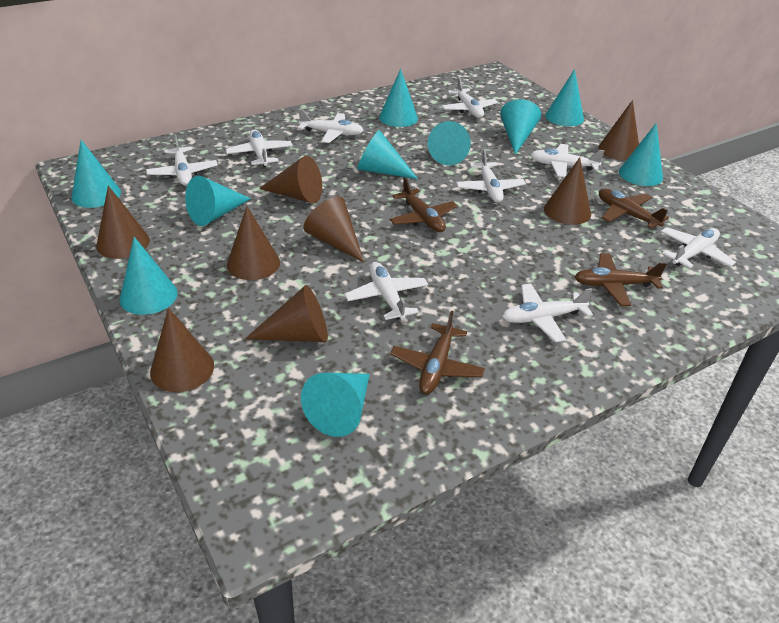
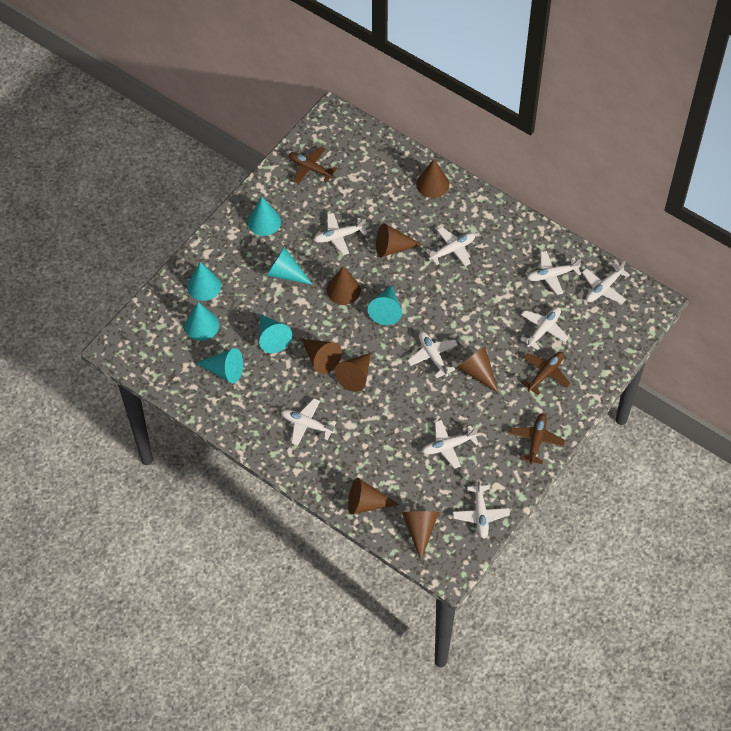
brown plane: 4 -> 3
turquoise cone: 10 -> 7

